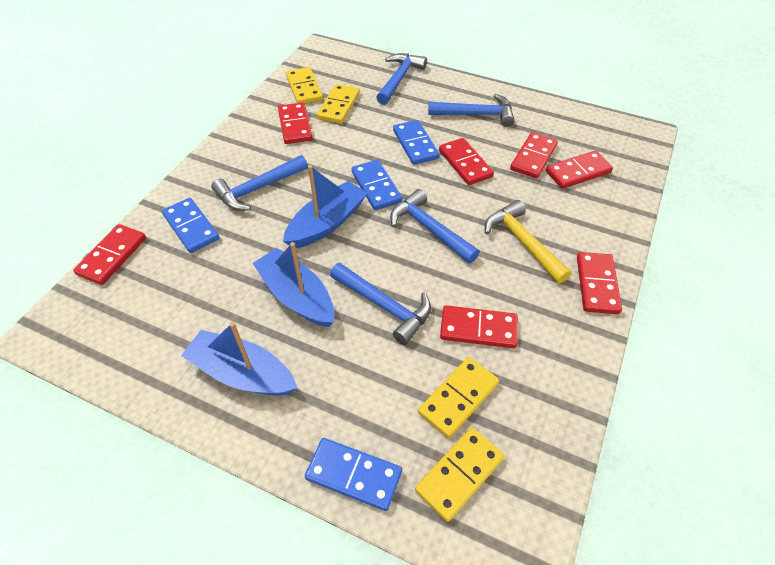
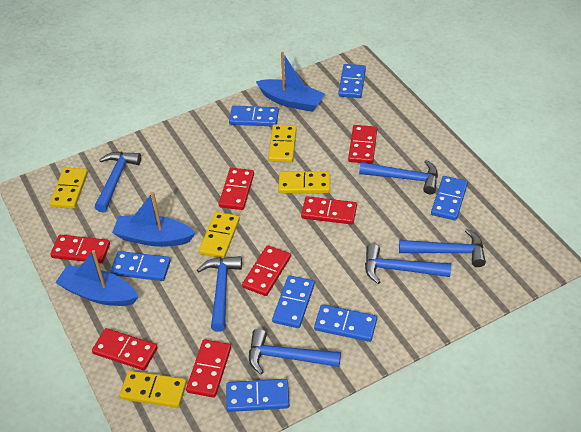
blue domino: 4 -> 7
blue hammer: 5 -> 6
yellow domino: 4 -> 5
yellow hammer: 1 -> 0

